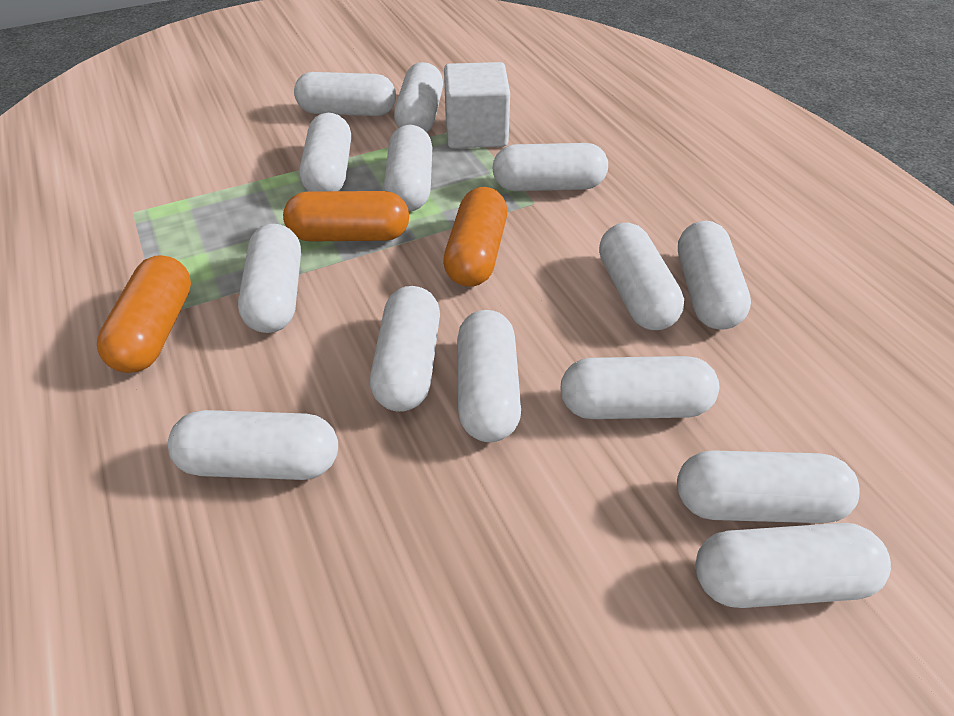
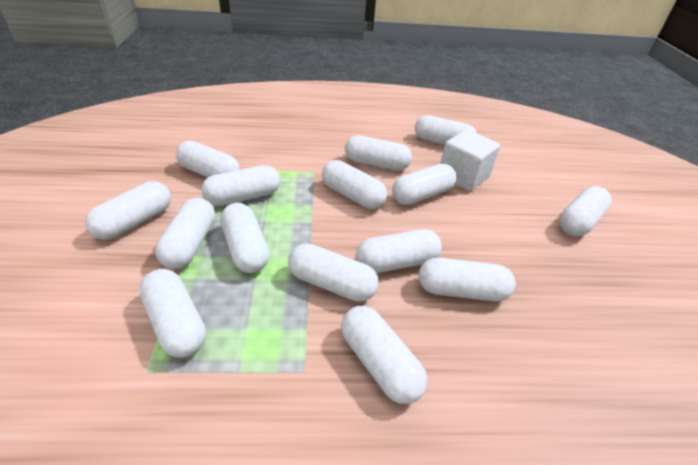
orange capsule: 3 -> 0
white capsule: 14 -> 15

